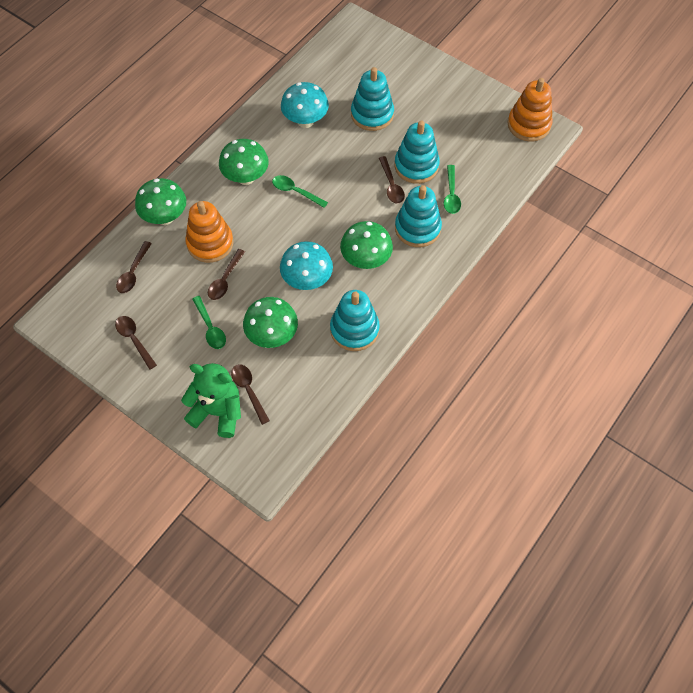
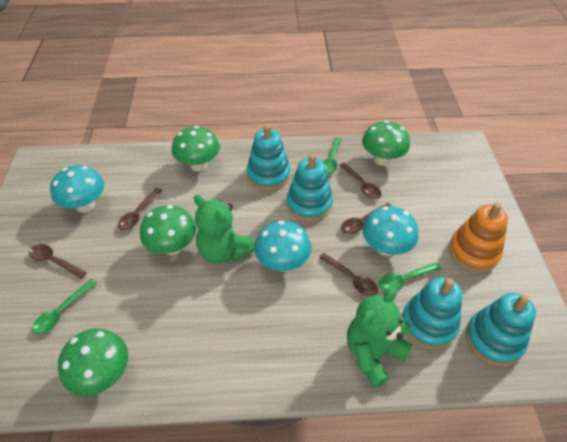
green teddy bear: 1 -> 2
orange stacking toy: 2 -> 1
turquoise mushroom: 2 -> 3

